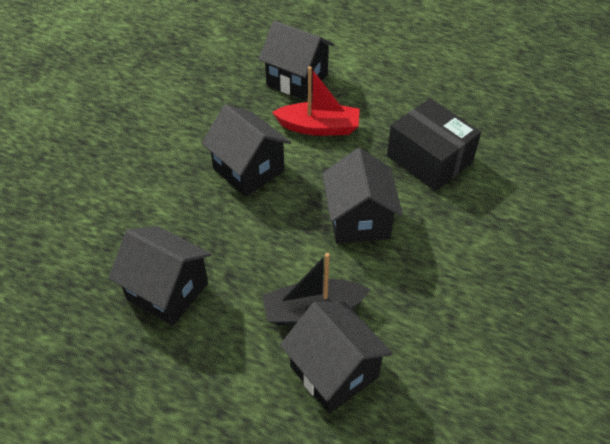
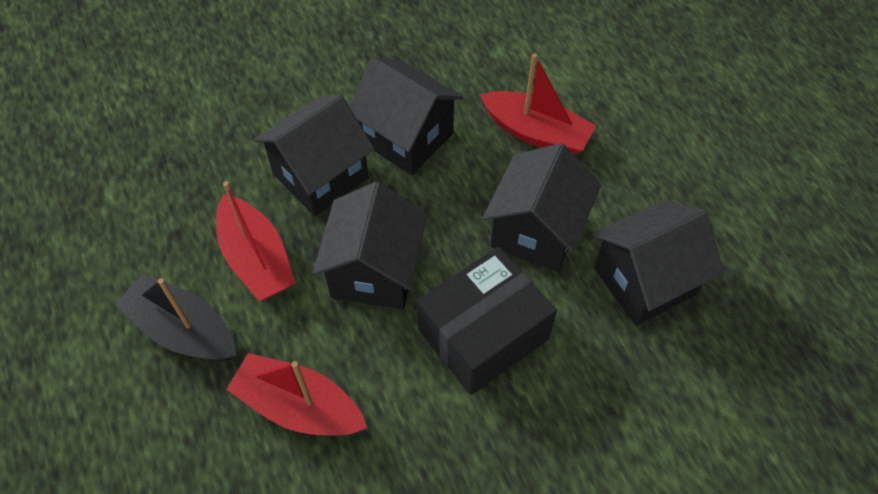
red boat: 1 -> 3

